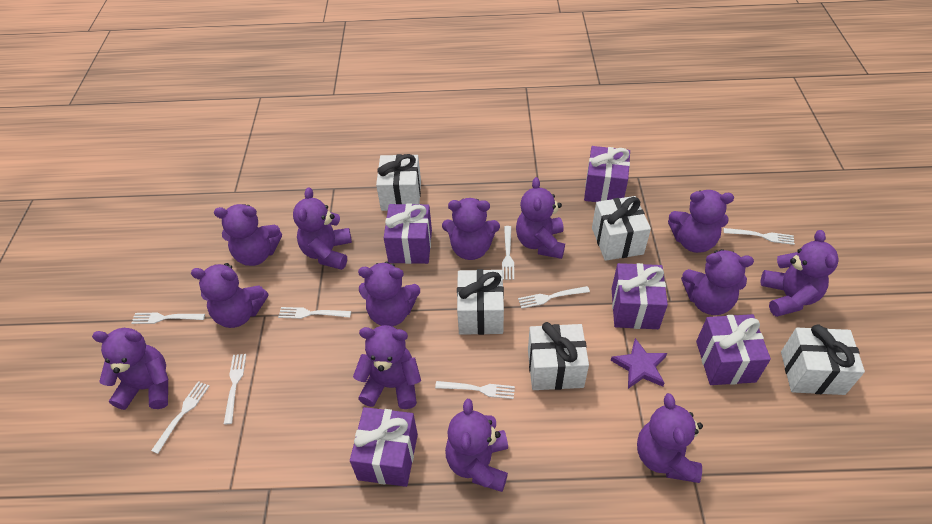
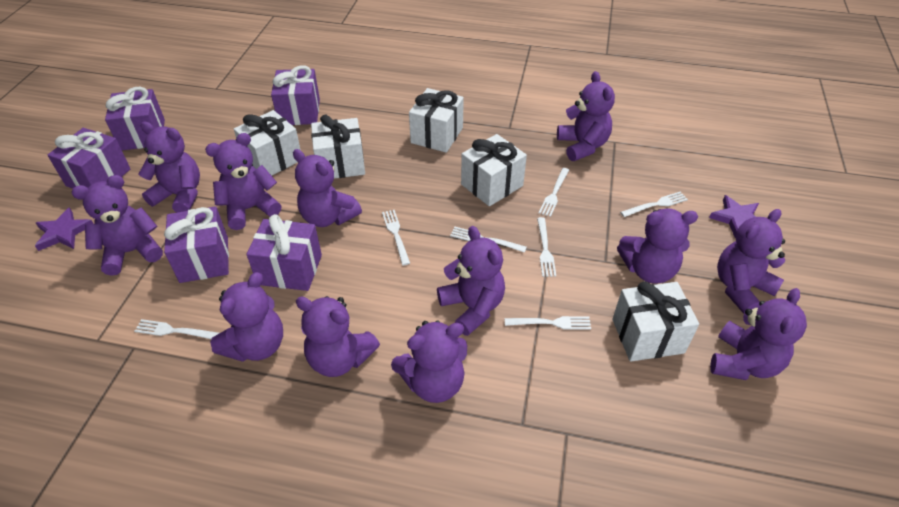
purple star: 1 -> 2
purple teddy bear: 13 -> 12
white fork: 8 -> 7

